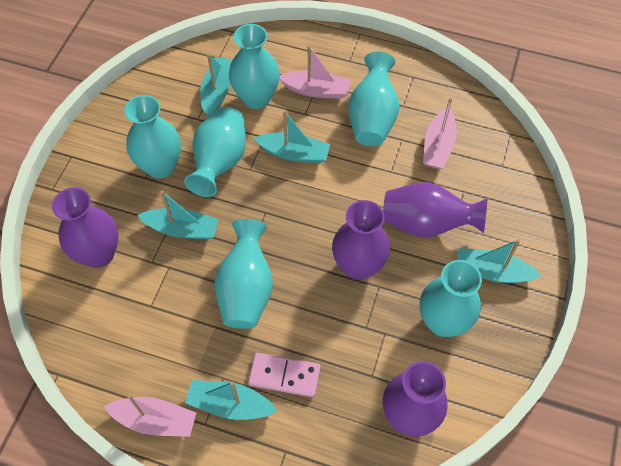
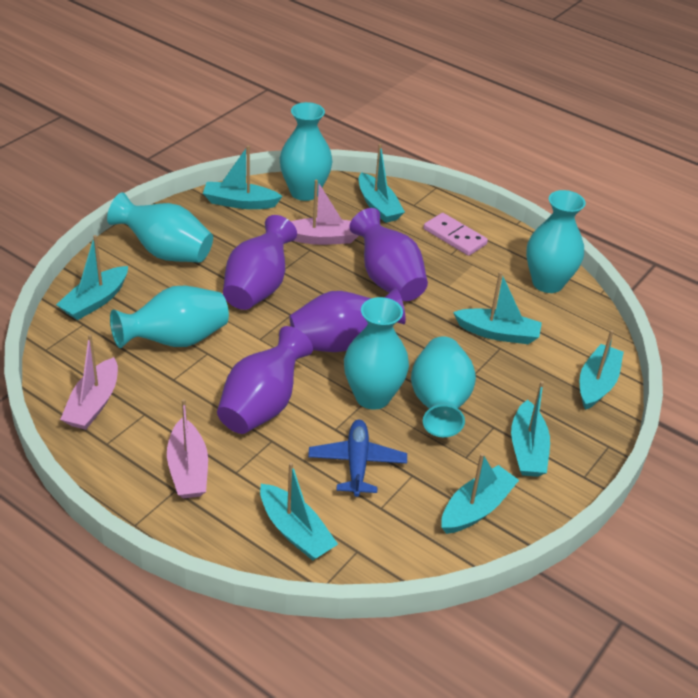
blue plane: 0 -> 1
turquoise boat: 5 -> 8

